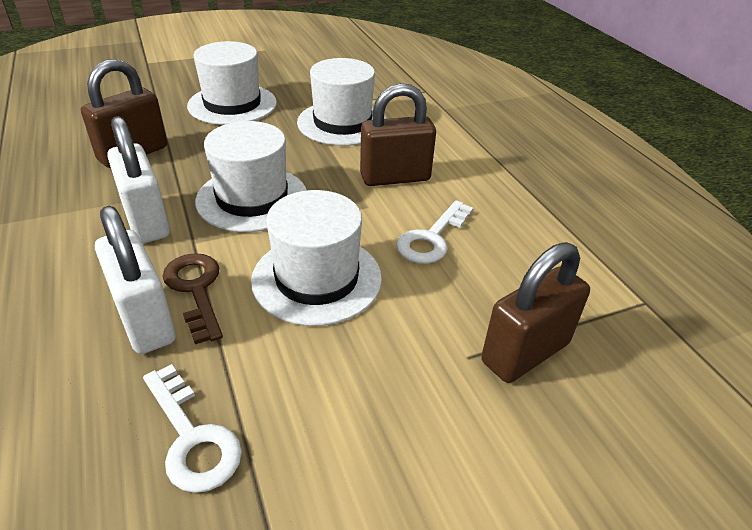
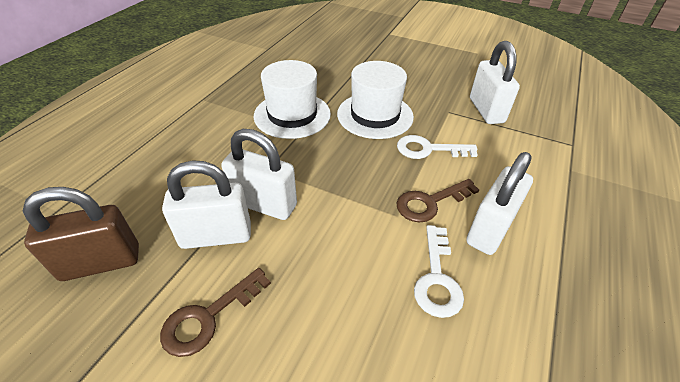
brown key: 1 -> 2
brown padlock: 3 -> 1
white hat: 4 -> 2
white padlock: 2 -> 4

